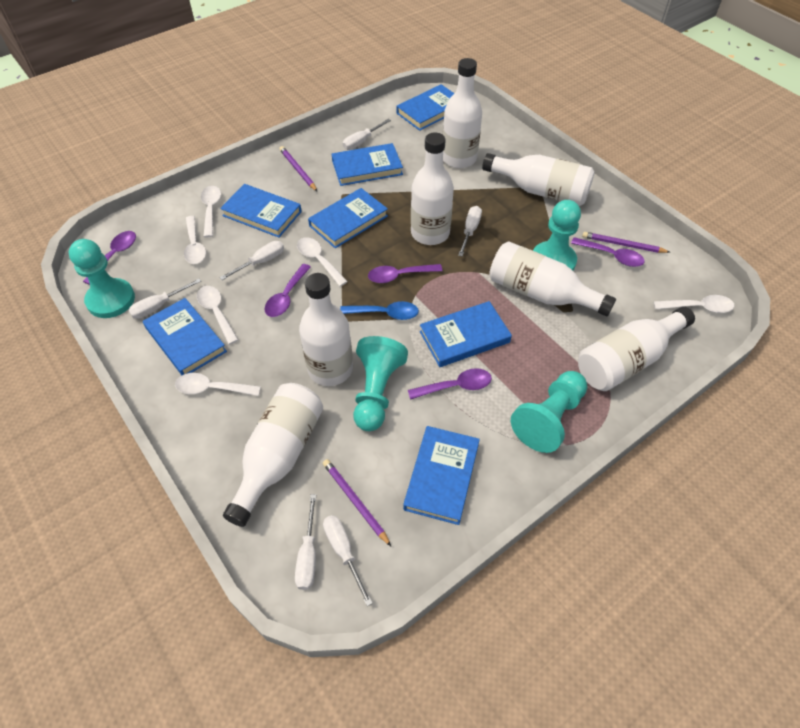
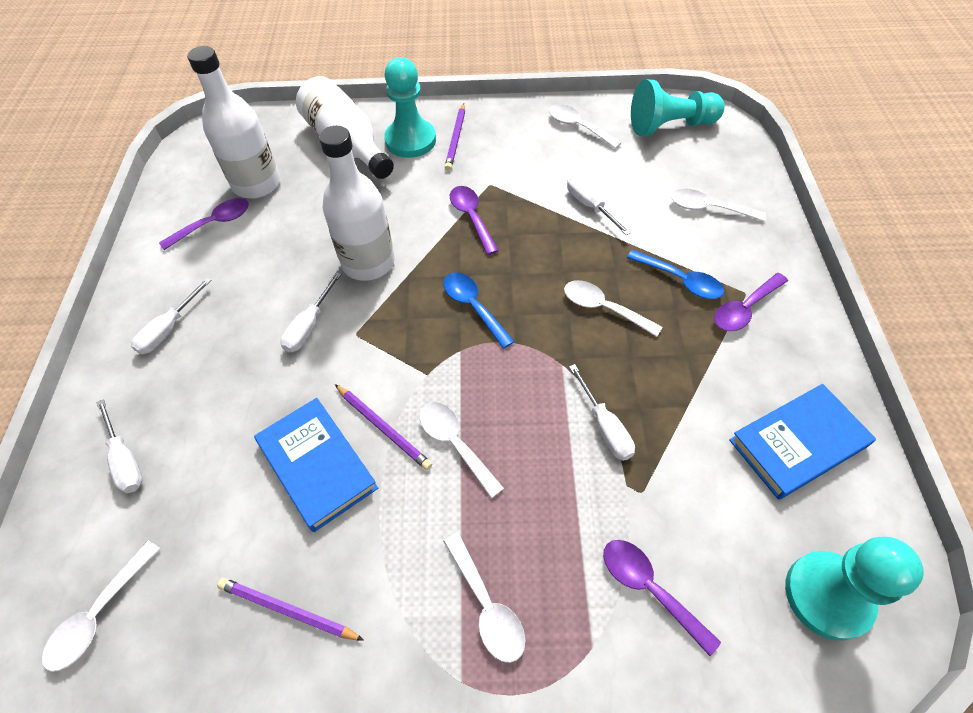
blue book: 7 -> 2
blue spoon: 1 -> 2
purple spoon: 5 -> 4
turquoise pawn: 4 -> 3
white bottle: 7 -> 3
white screwdriver: 6 -> 5

